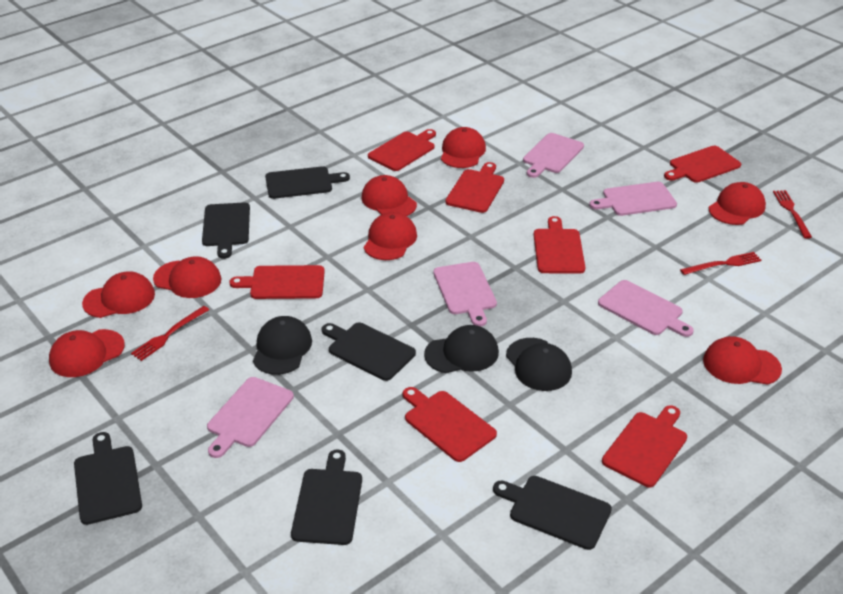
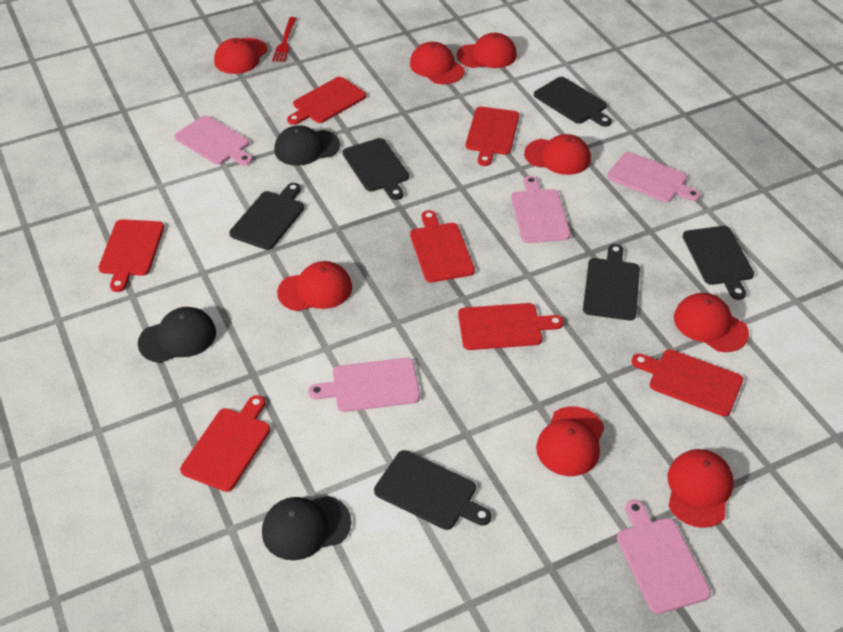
red fork: 3 -> 1

